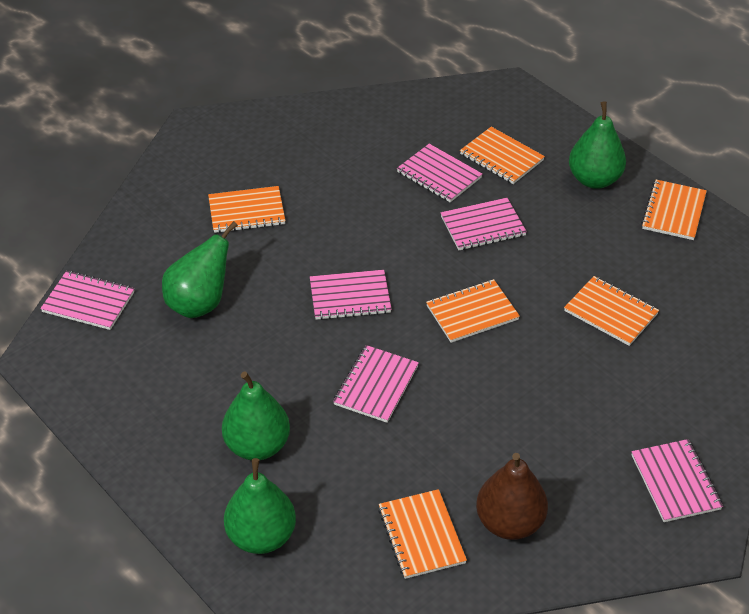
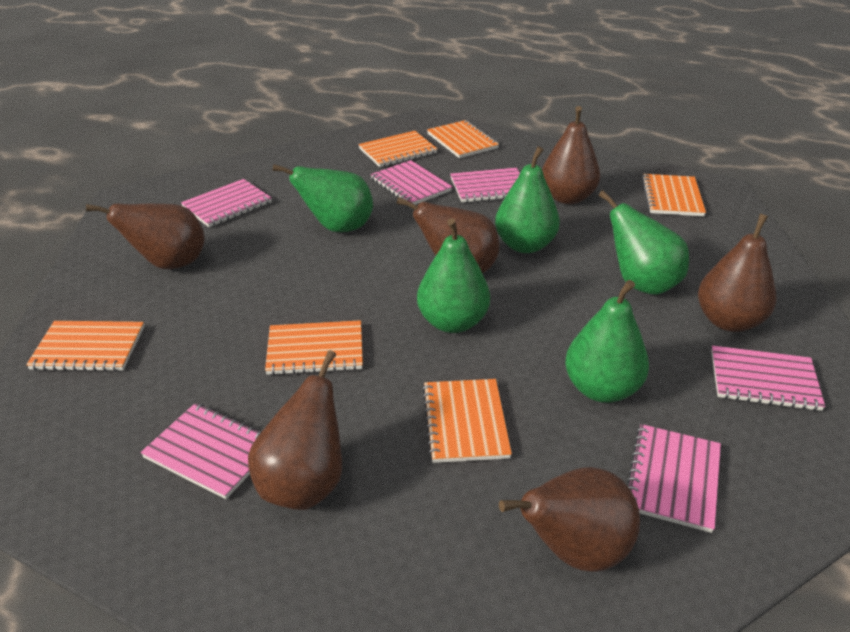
brown pear: 1 -> 6
green pear: 4 -> 5

